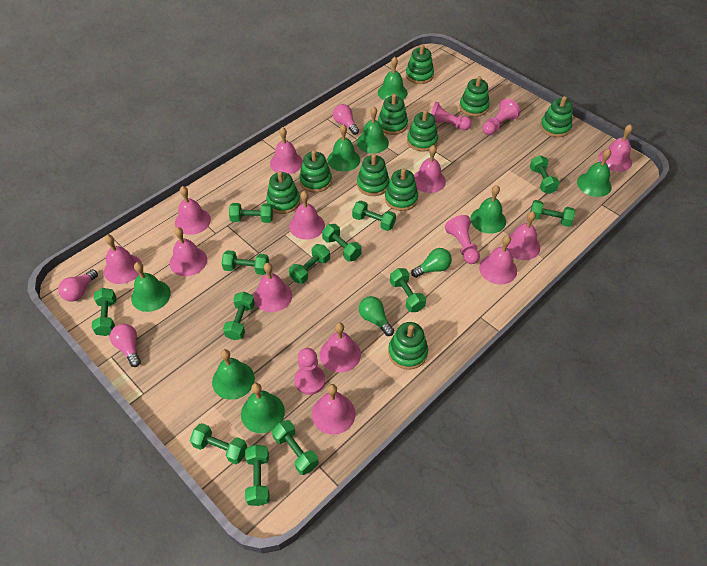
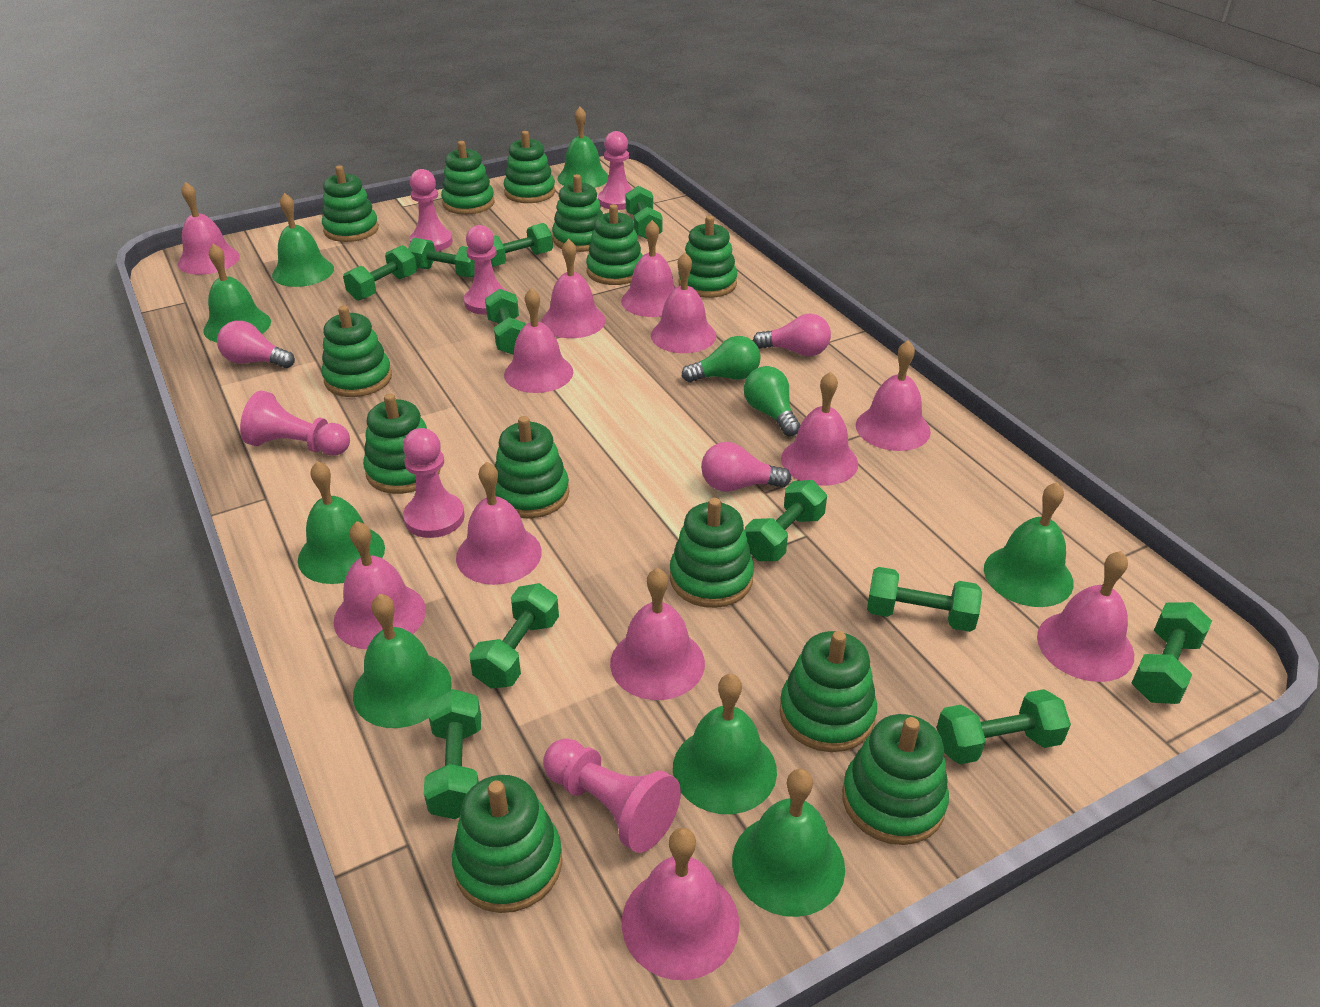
green dumbbell: 13 -> 11
green stacking toy: 10 -> 13
pink pawn: 4 -> 6

